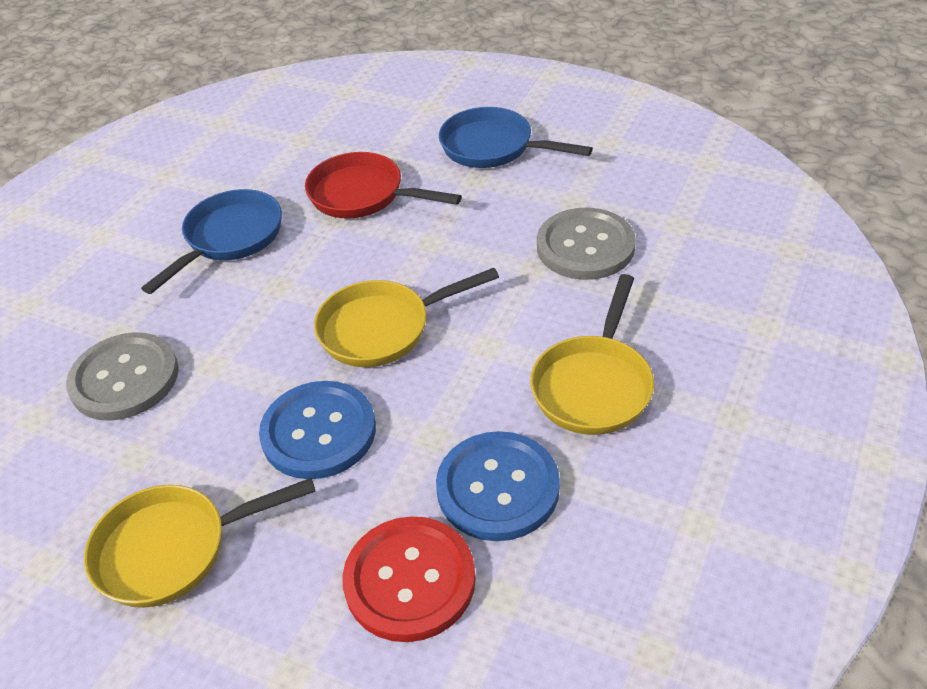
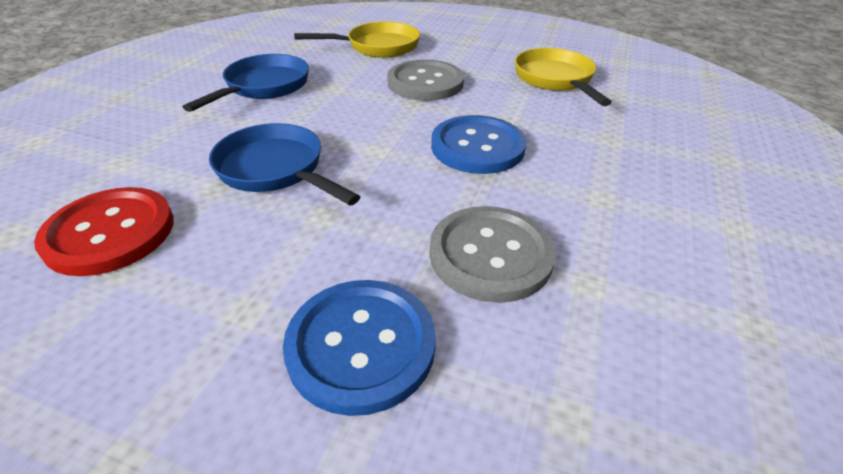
red pan: 1 -> 0
yellow pan: 3 -> 2

